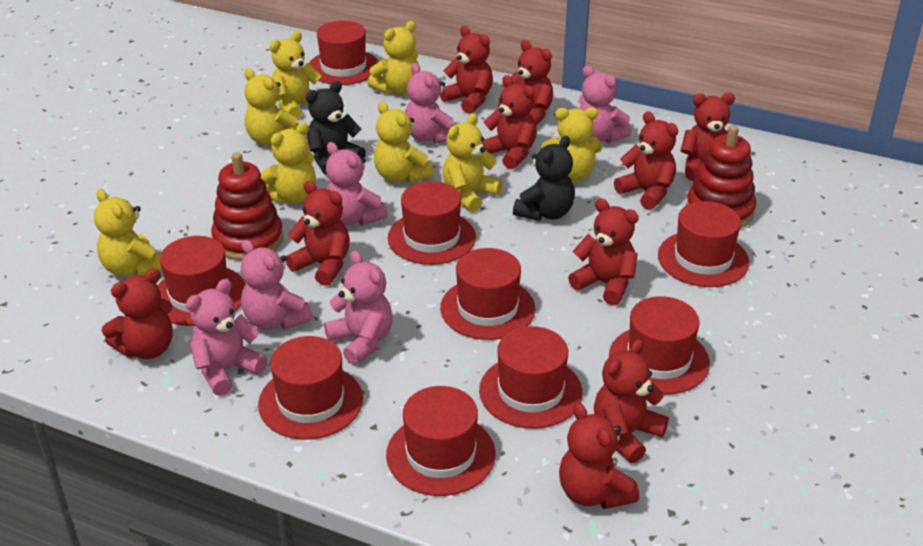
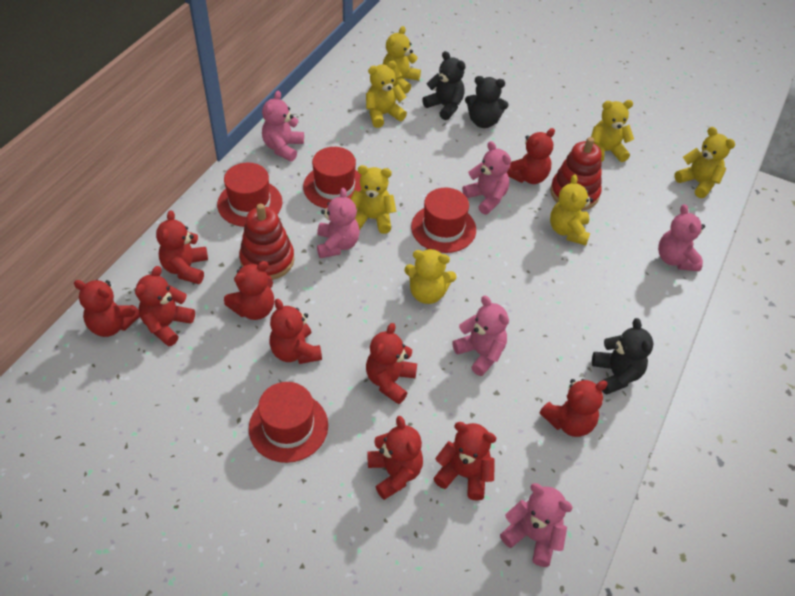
black teddy bear: 2 -> 3
red hat: 9 -> 4
yellow teddy bear: 8 -> 7

